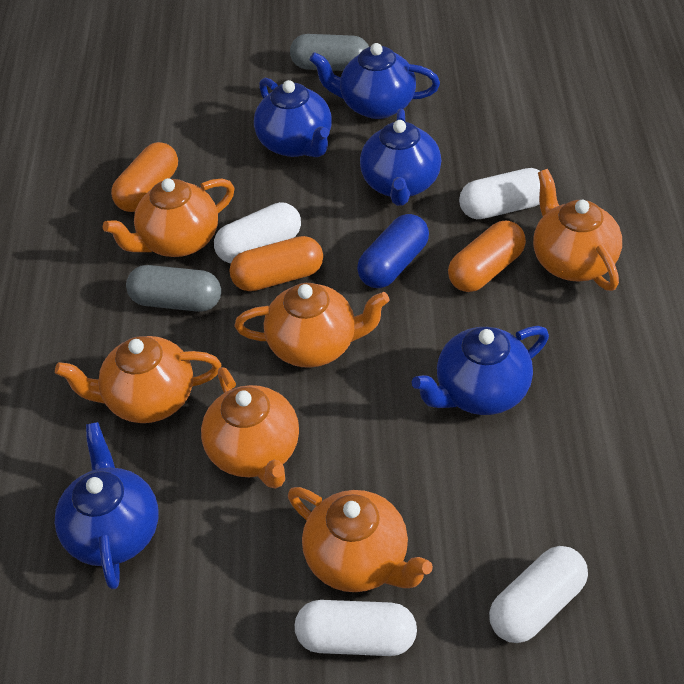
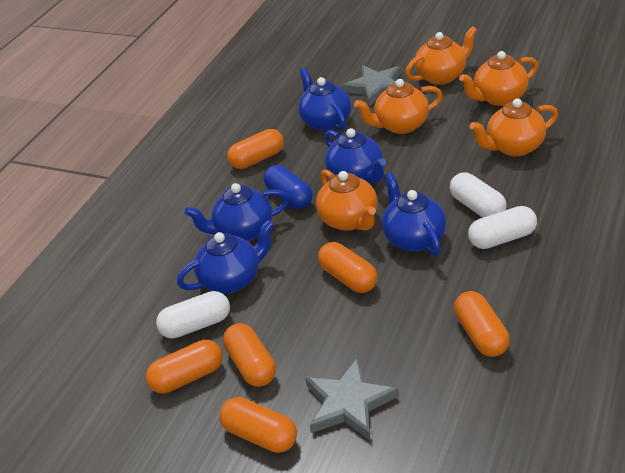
grey capsule: 2 -> 0
grey star: 0 -> 2
orange capsule: 3 -> 6
orange teapot: 6 -> 5
white capsule: 4 -> 3

